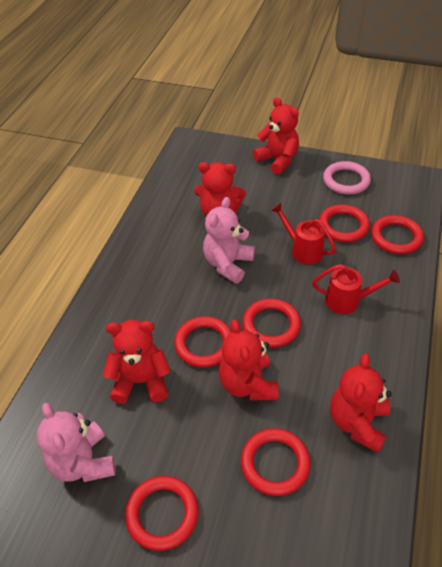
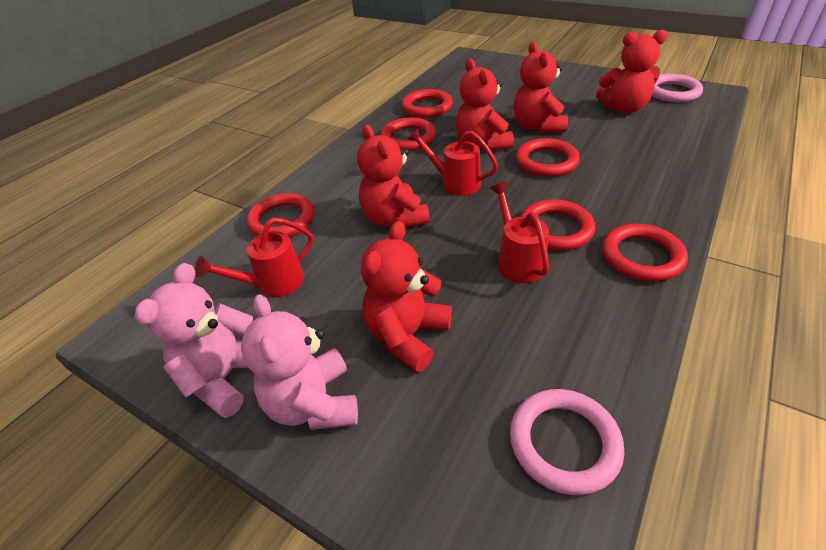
pink ring: 1 -> 2
red watering can: 2 -> 3

